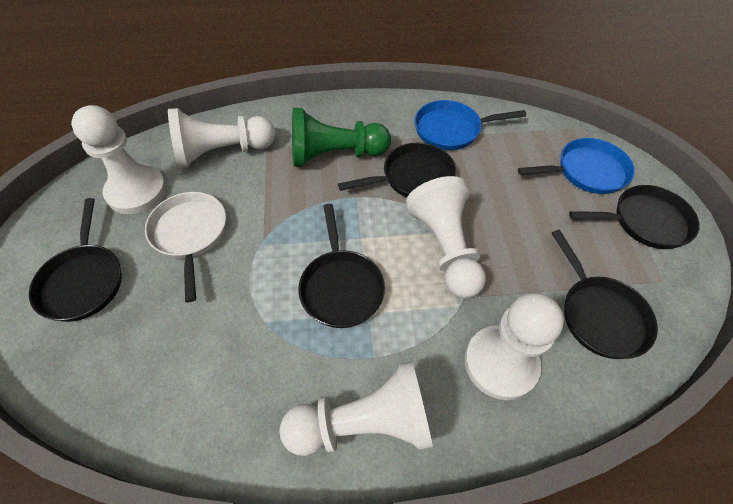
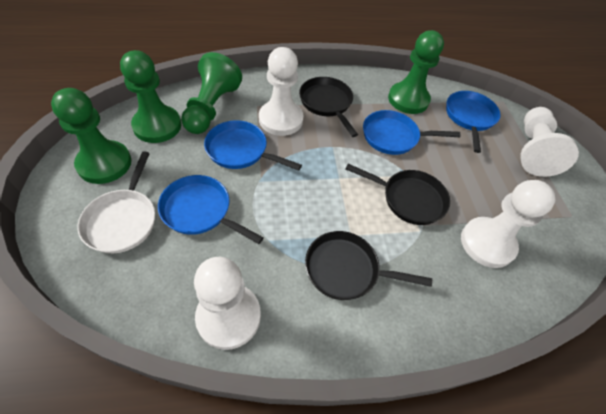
black pan: 5 -> 3
blue pan: 2 -> 4
green pawn: 1 -> 4
white pawn: 5 -> 4

